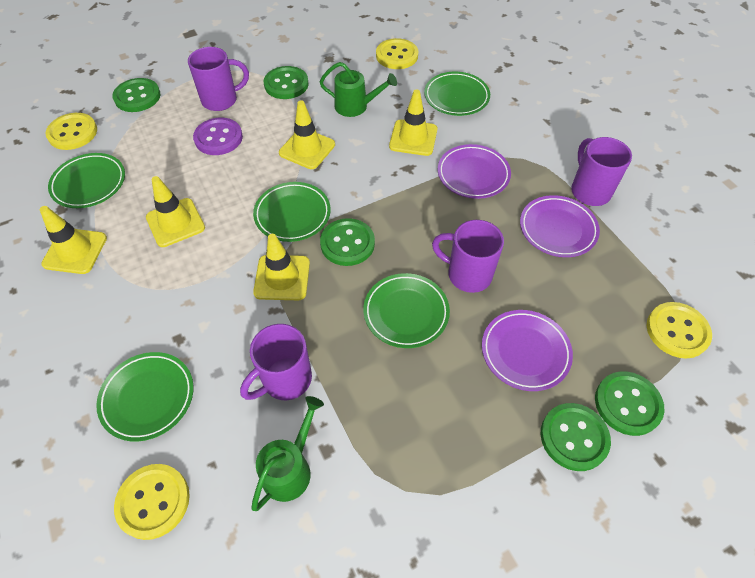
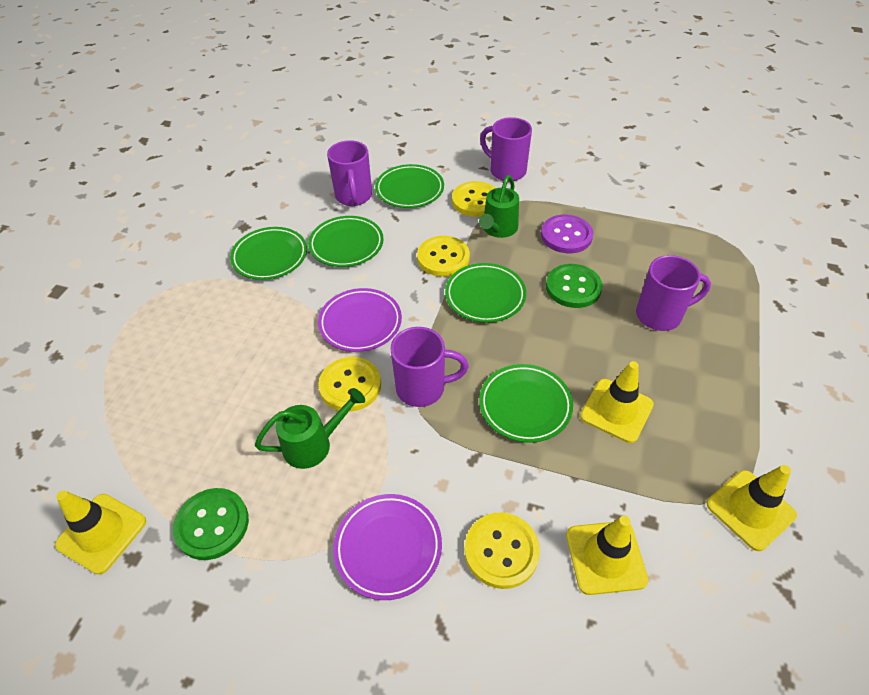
green button: 5 -> 2
purple plate: 3 -> 2
yellow traffic cone: 5 -> 4

